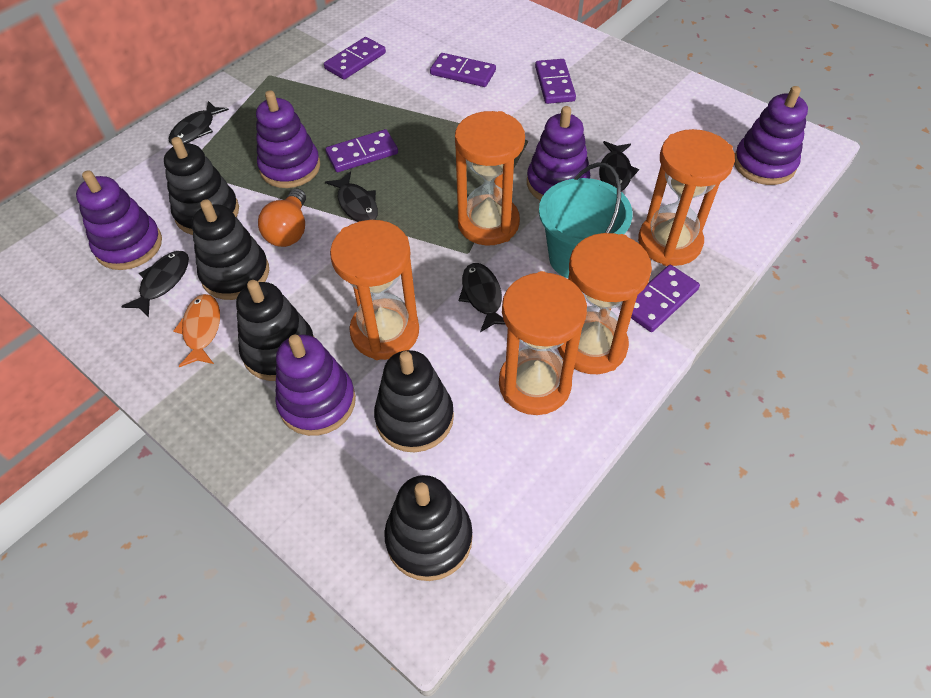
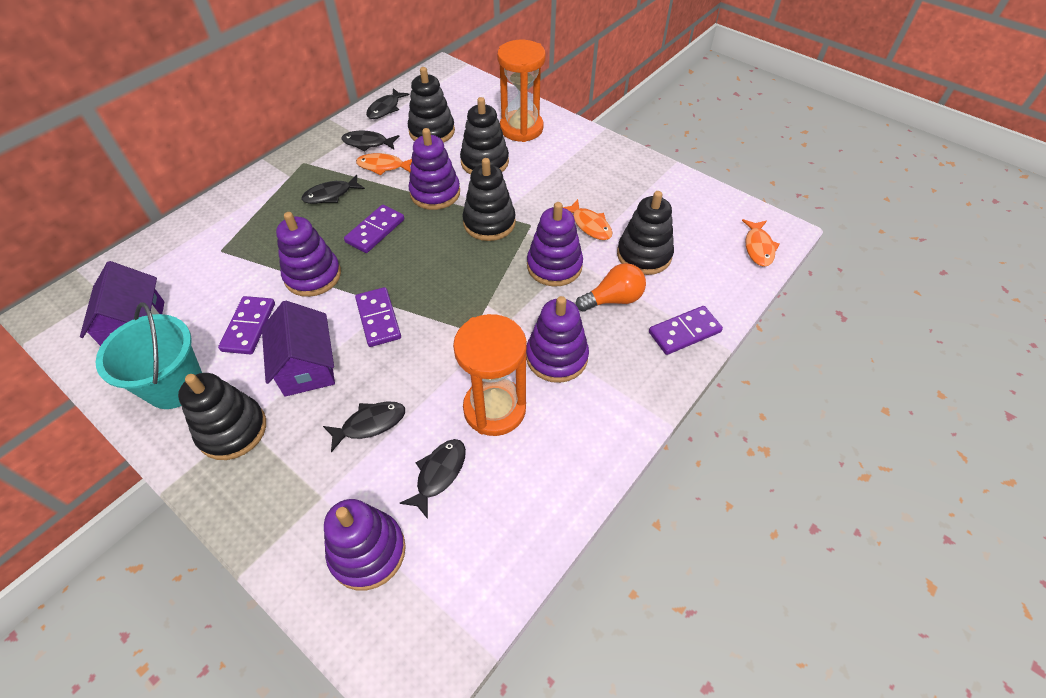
orange fish: 1 -> 3
orange hourglass: 5 -> 2
purple domino: 5 -> 4
purple house: 0 -> 2

